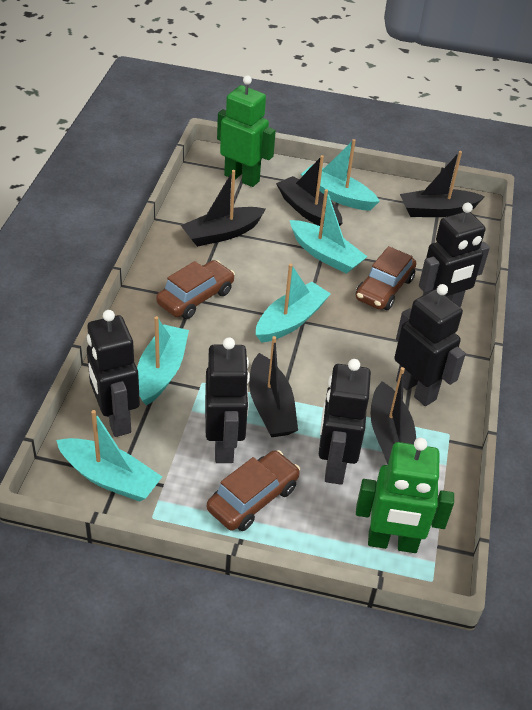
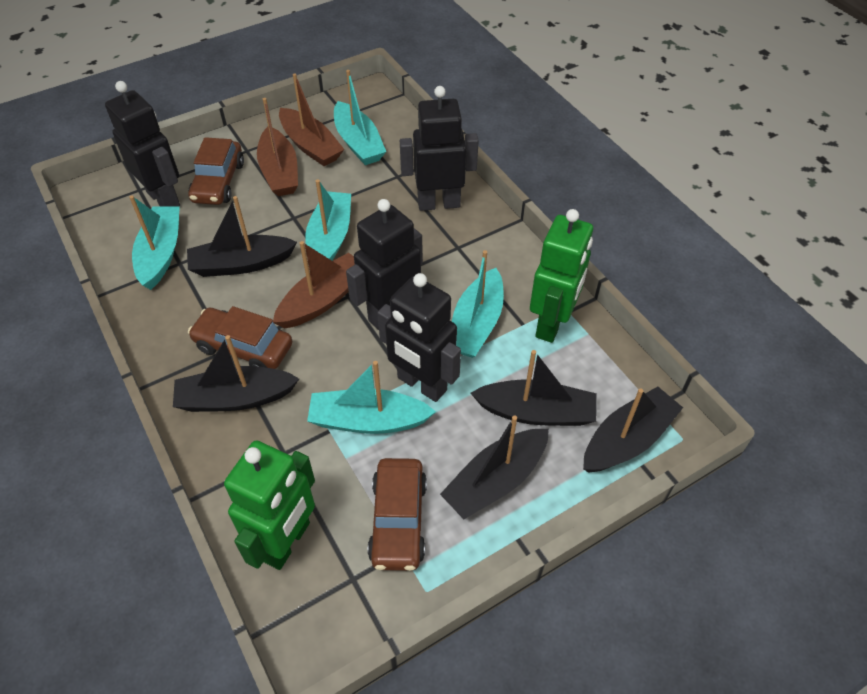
black robot: 5 -> 4
brown boat: 0 -> 3

